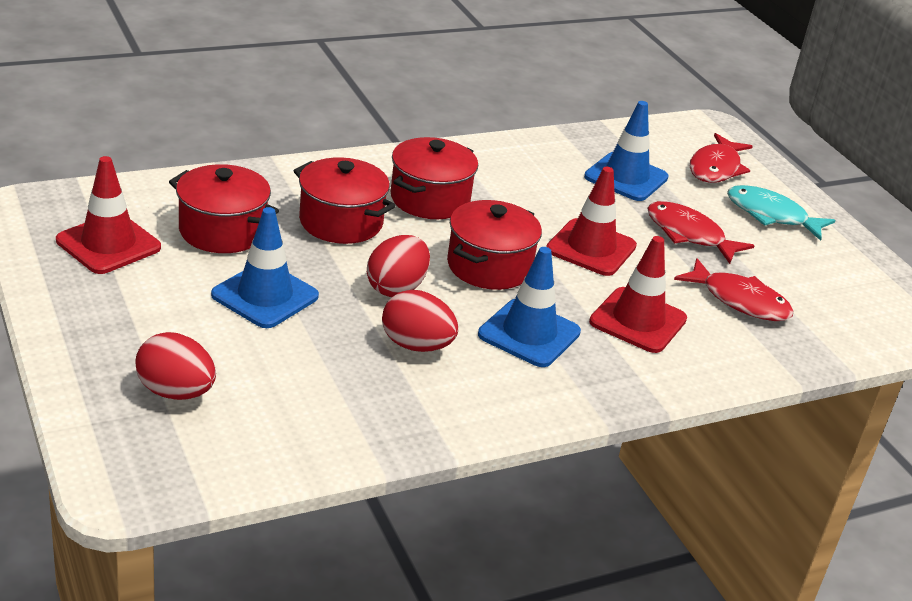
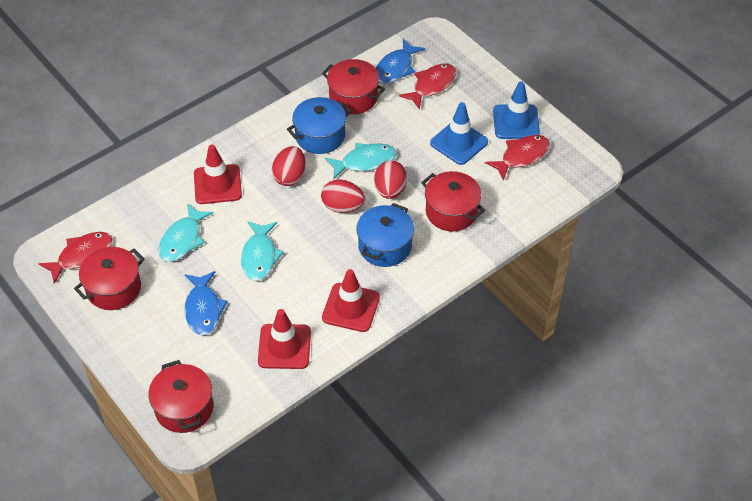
blue fish: 0 -> 2
blue pot: 0 -> 2
blue traffic cone: 3 -> 2
turquoise fish: 1 -> 3

